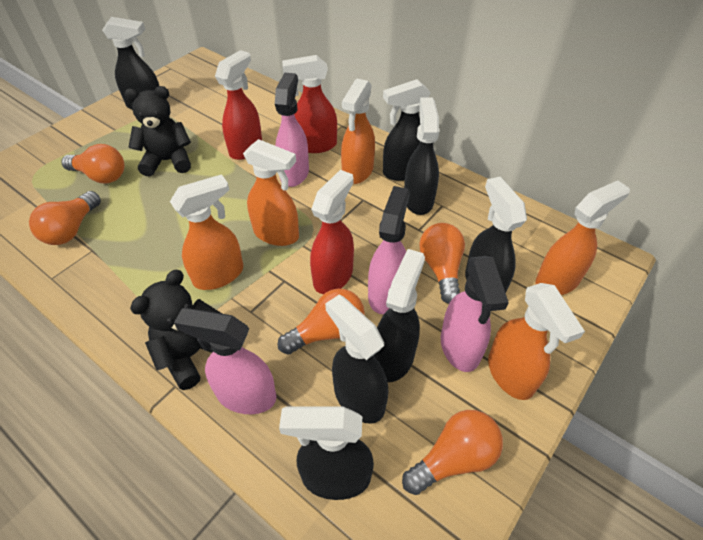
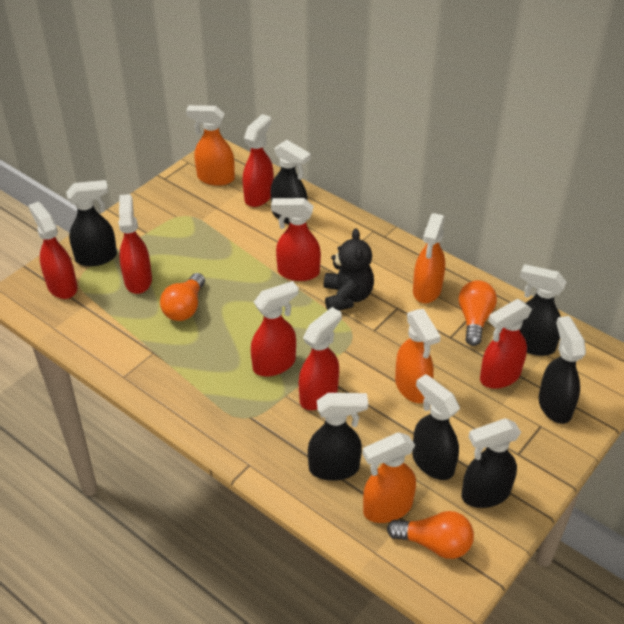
black teddy bear: 2 -> 1
orange light bulb: 5 -> 3
orange spray bottle: 5 -> 4
pink spray bottle: 4 -> 0
red spray bottle: 3 -> 7

